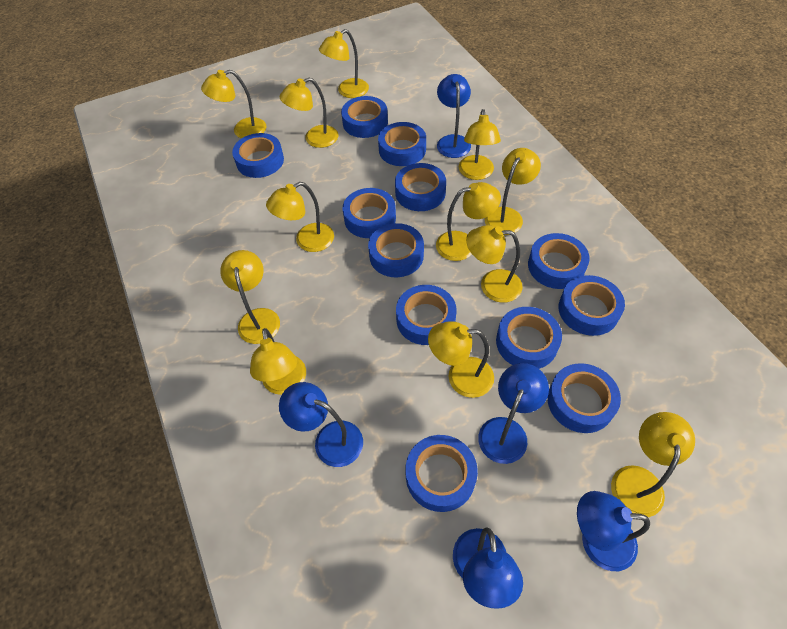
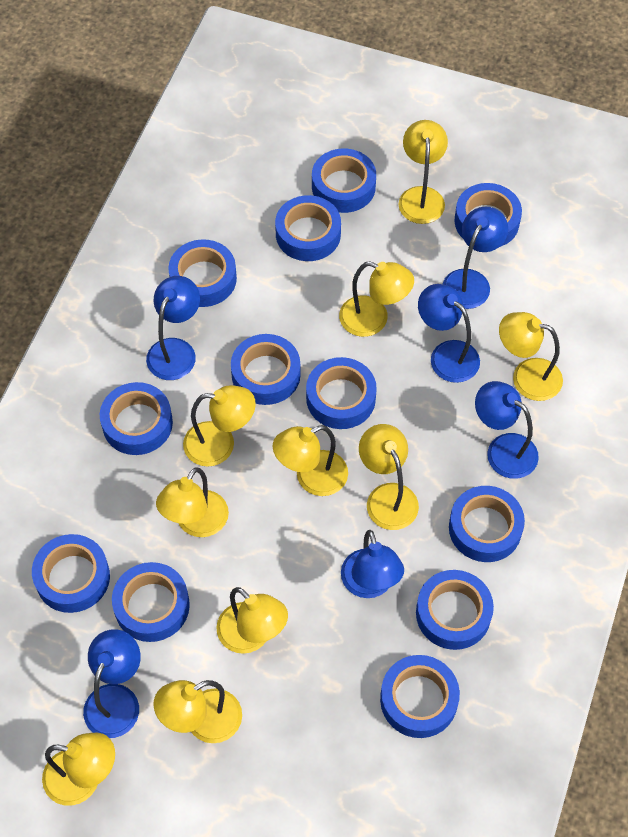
blue lamp: 5 -> 6
yellow lamp: 12 -> 10

